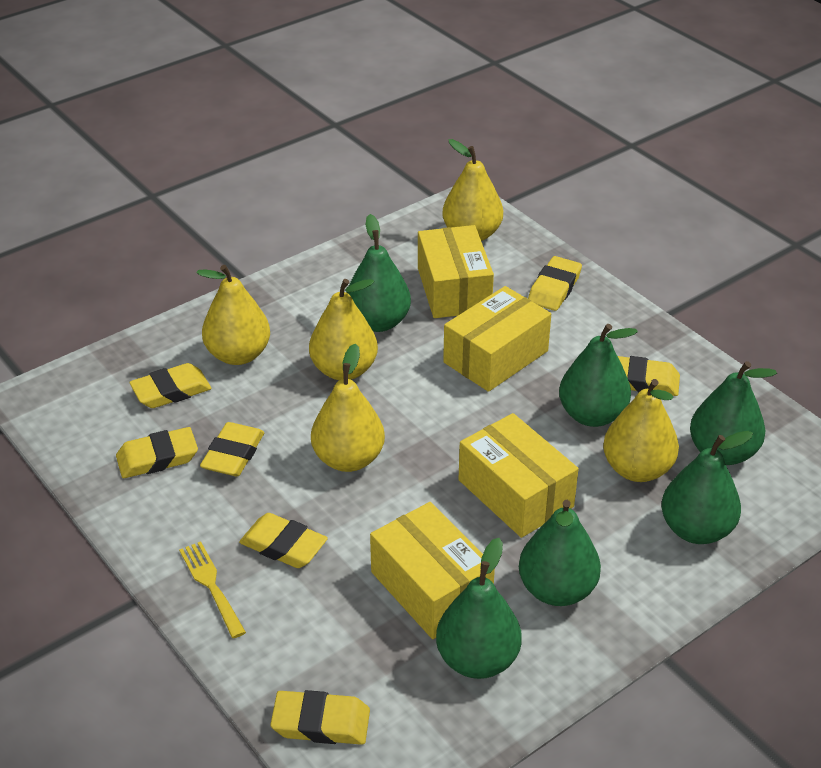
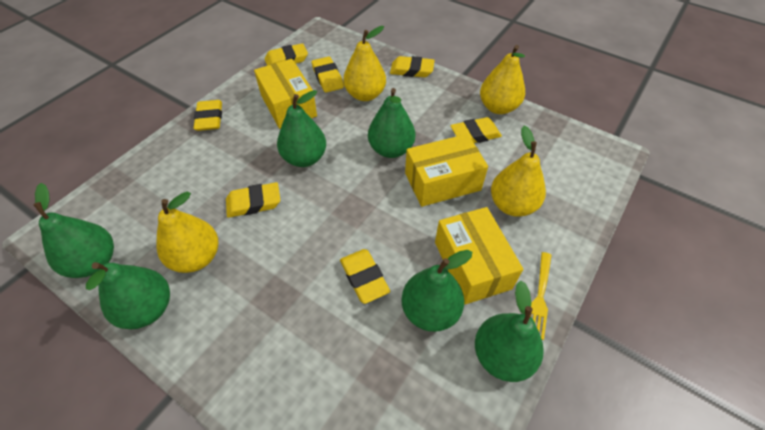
yellow box: 4 -> 3
yellow pear: 5 -> 4

